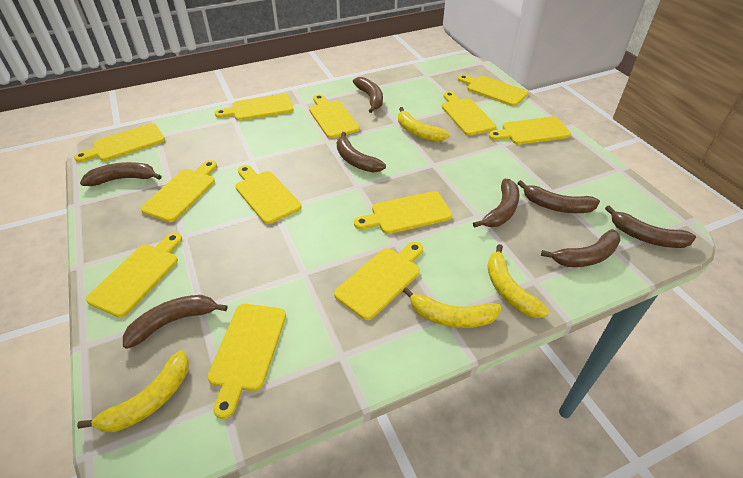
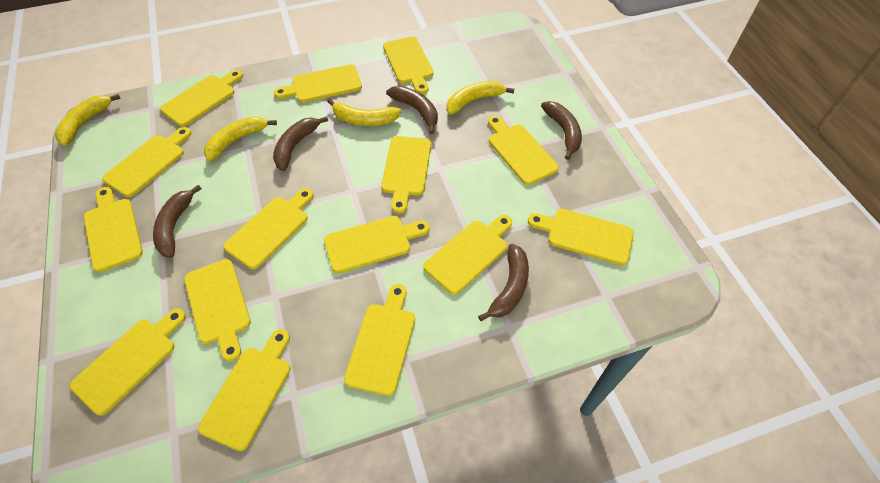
brown banana: 8 -> 5
yellow cutting board: 12 -> 15

